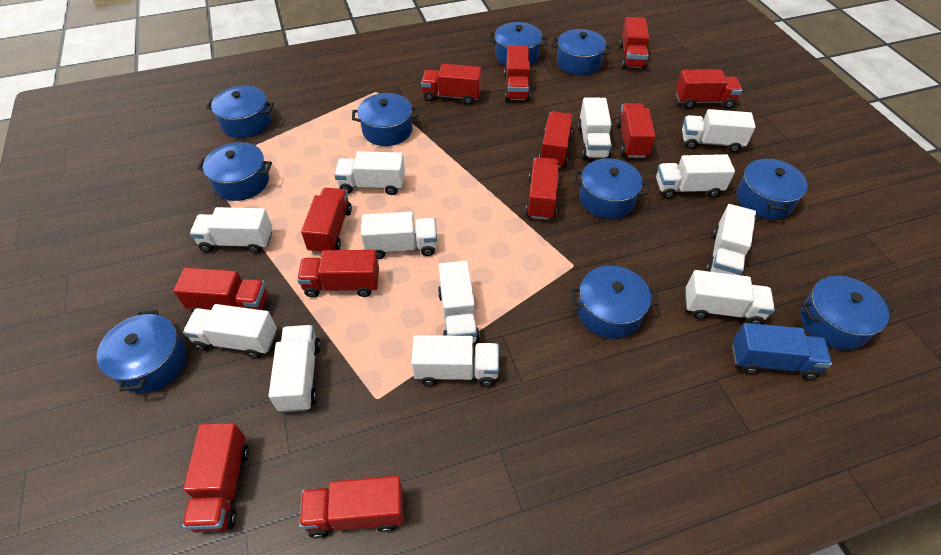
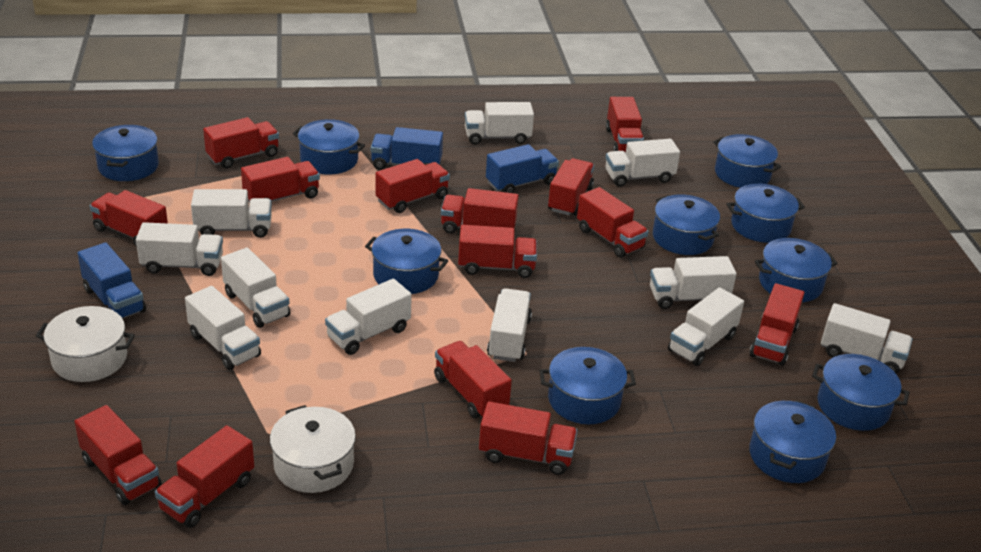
blue truck: 1 -> 3
red truck: 12 -> 14
white pot: 0 -> 2
white truck: 12 -> 11

